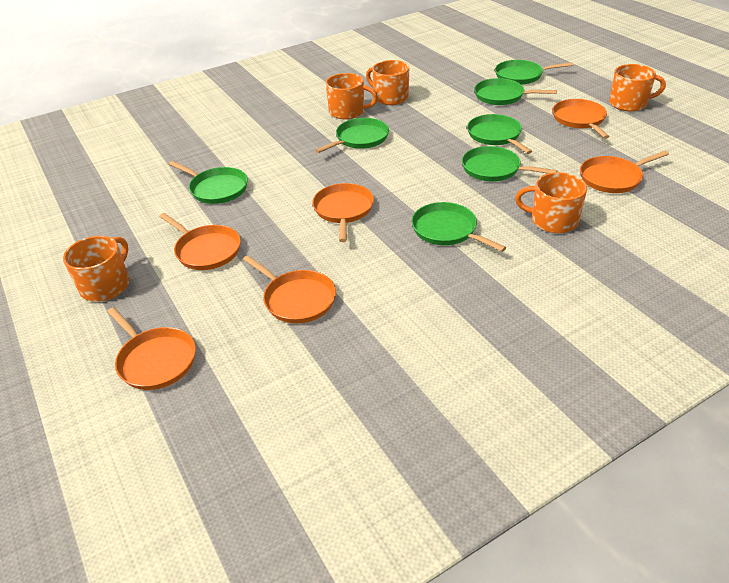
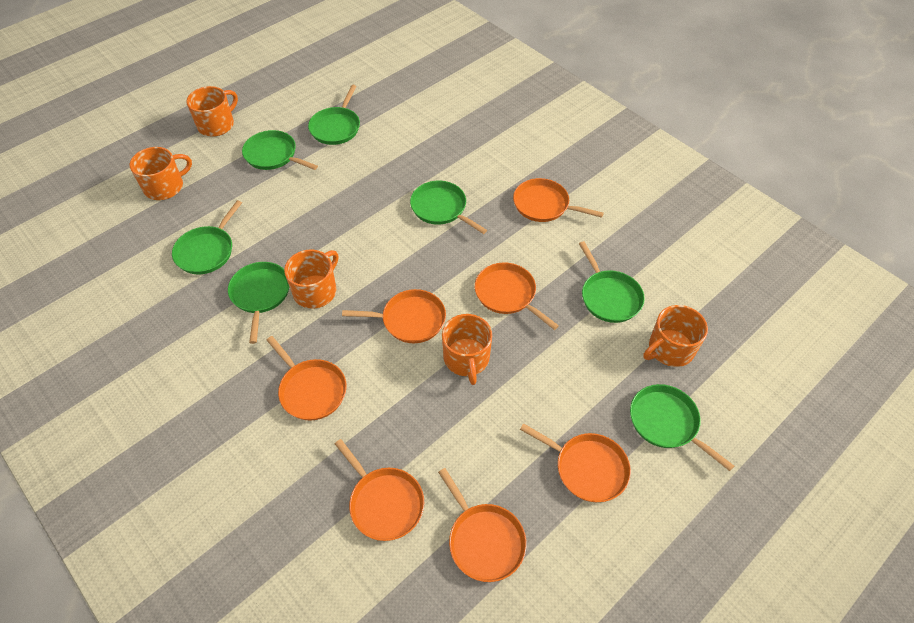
orange pan: 6 -> 7

